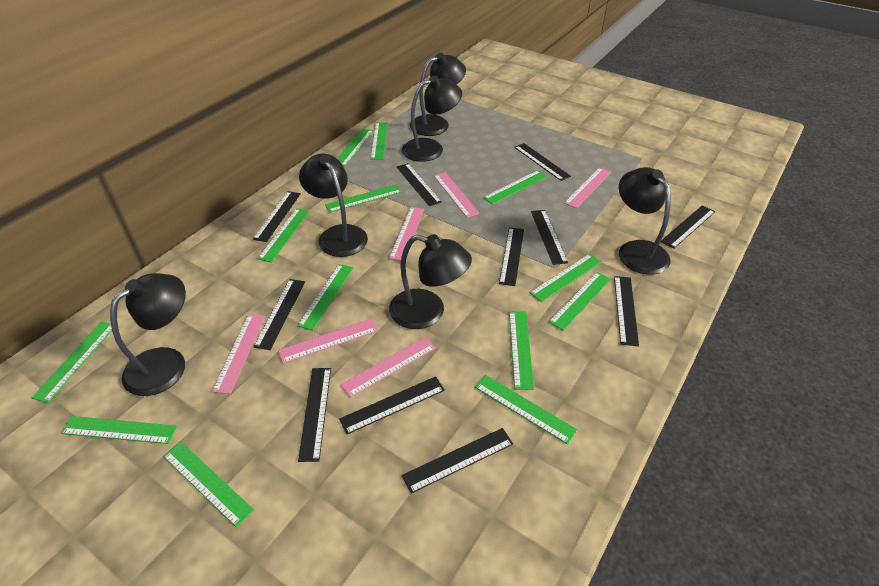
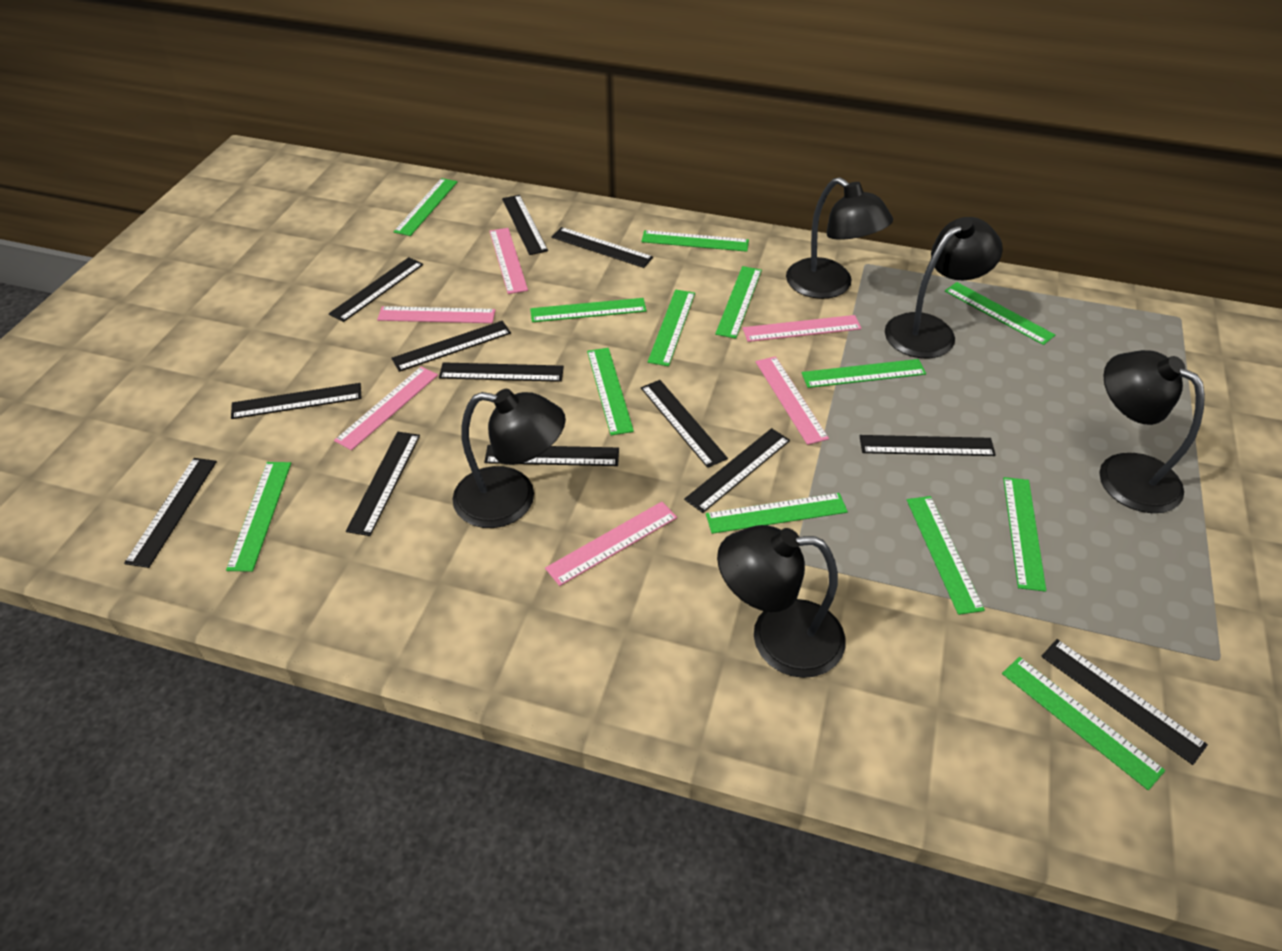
black lamp: 6 -> 5
black ruler: 11 -> 13

